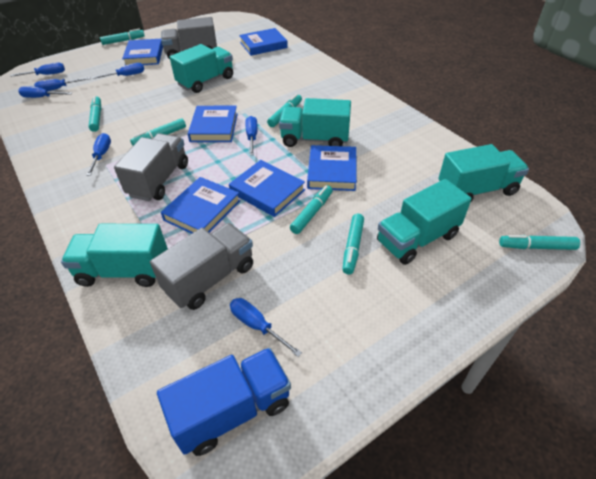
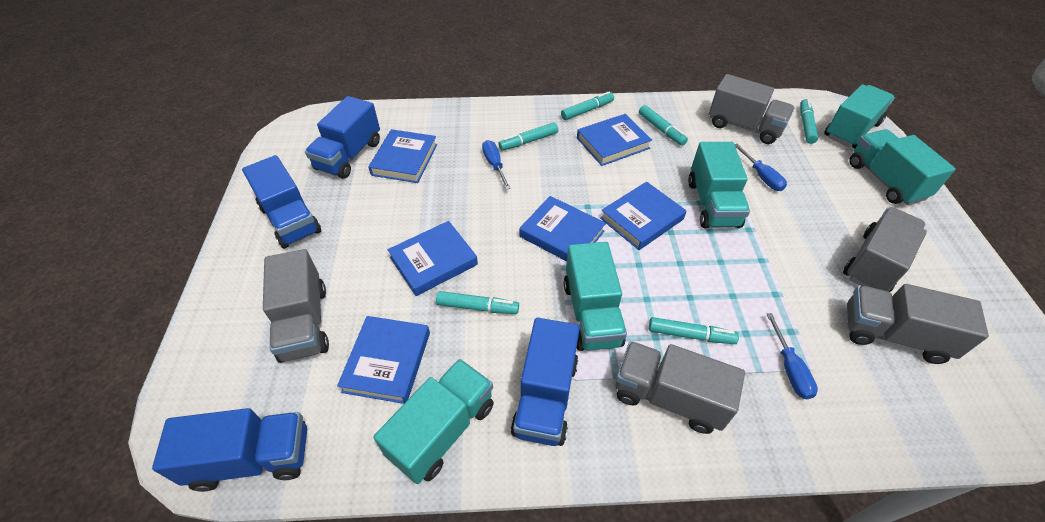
blue screwdriver: 7 -> 3
blue truck: 1 -> 4
grey truck: 3 -> 5
turquoise marker: 7 -> 6

